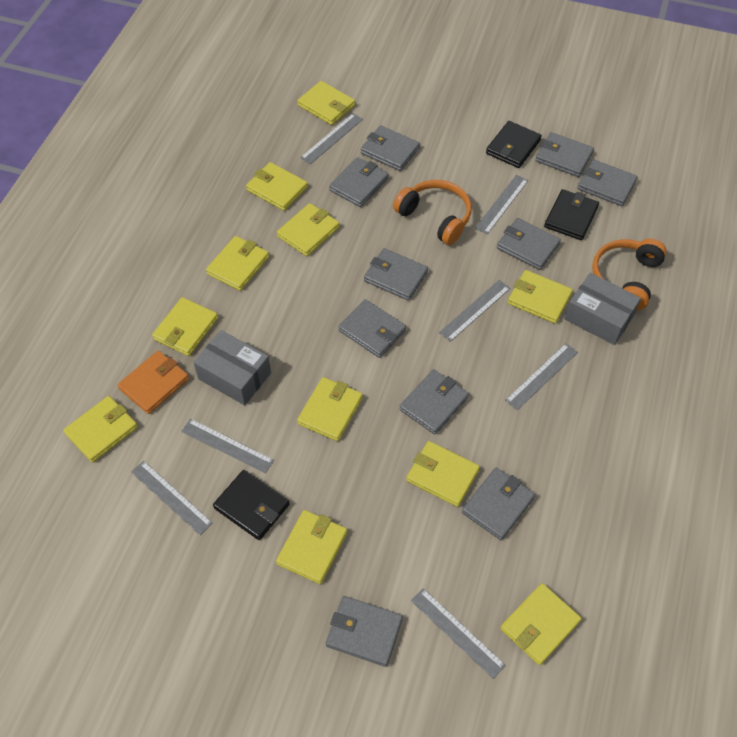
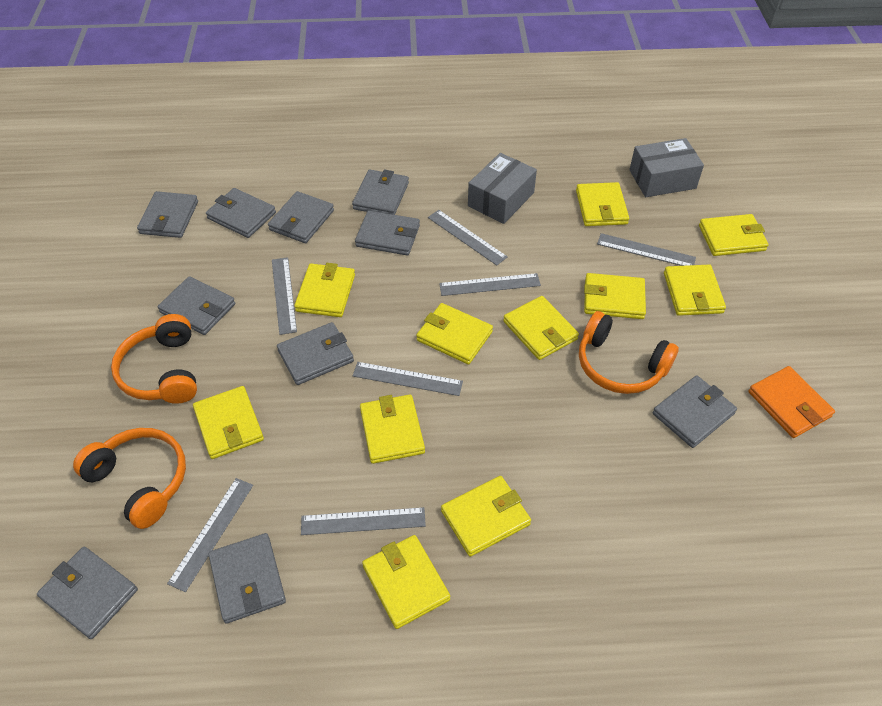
black wallet: 3 -> 0
orange headphones: 2 -> 3

